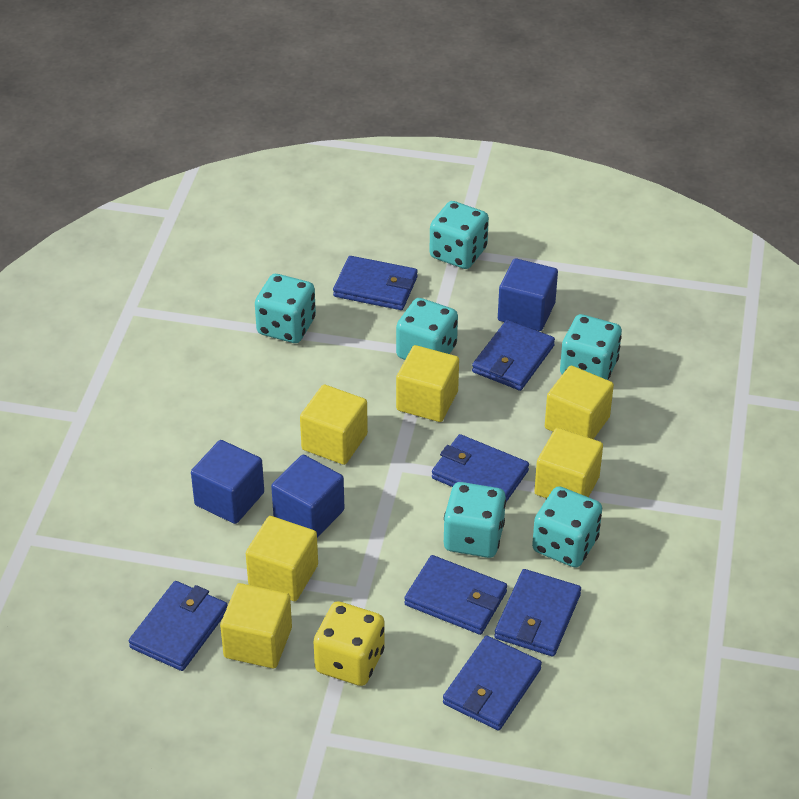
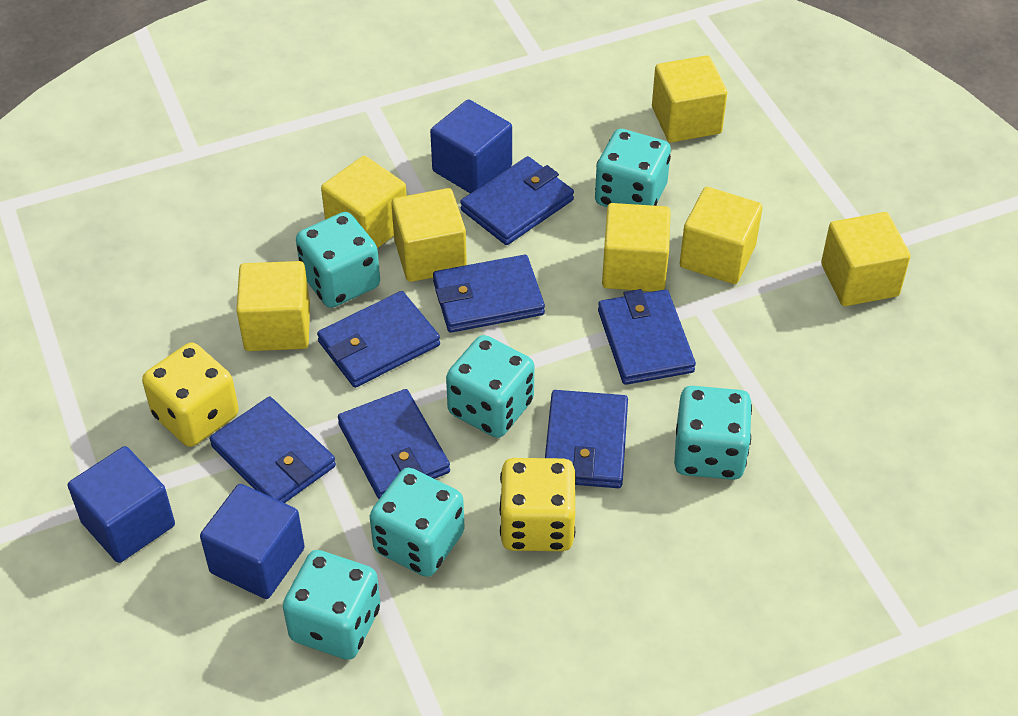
yellow cube: 6 -> 7
yellow dice: 1 -> 2

